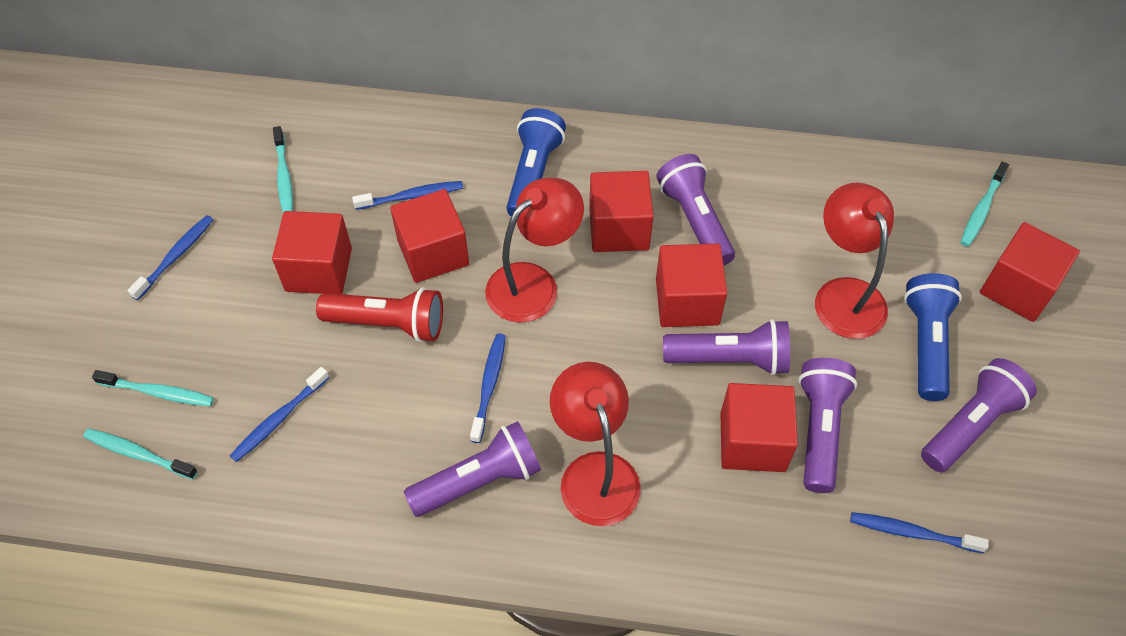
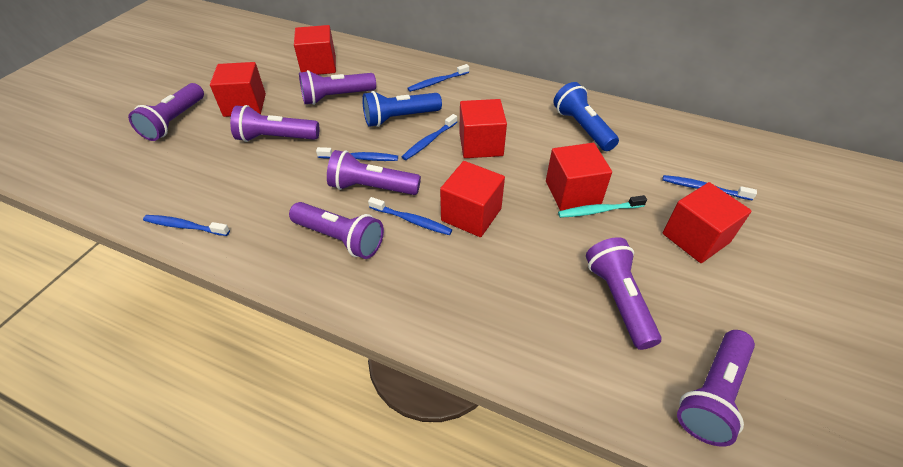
blue toothbrush: 5 -> 6
purple flashlight: 5 -> 7
red flashlight: 1 -> 0
red lamp: 3 -> 0
turquoise toothbrush: 4 -> 1

